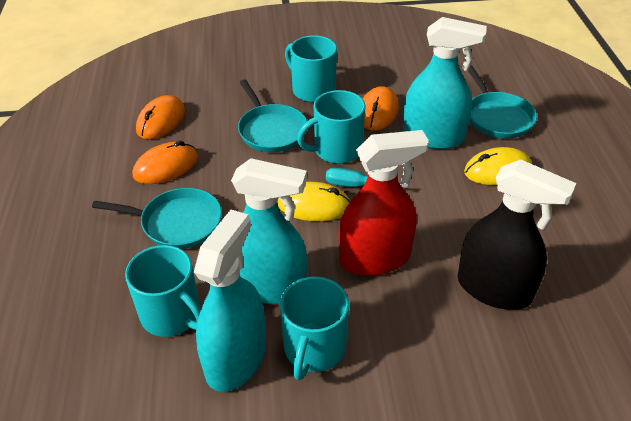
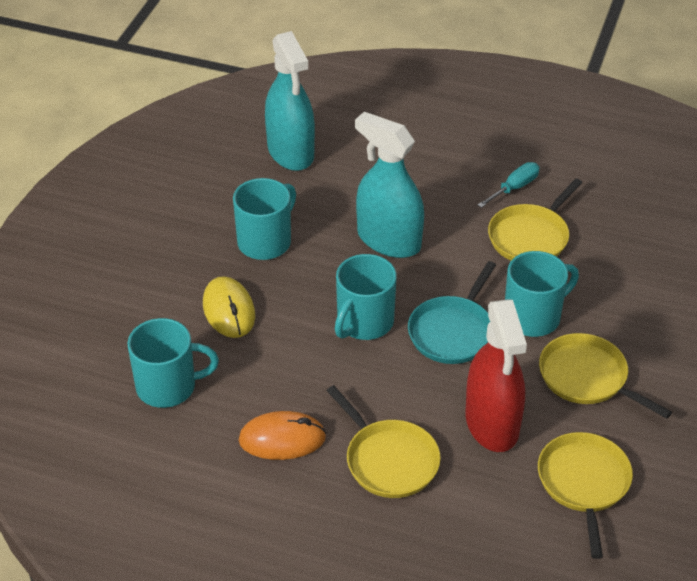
black spray bottle: 1 -> 0
orange mouse: 3 -> 1
turquoise pan: 3 -> 1
turquoise spray bottle: 3 -> 2
yellow mouse: 2 -> 1
yellow pan: 0 -> 4

